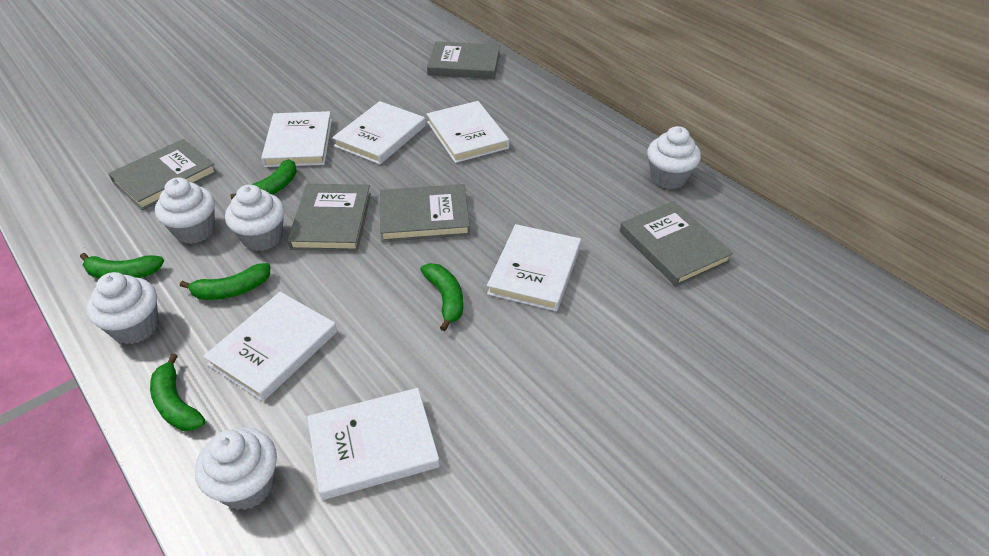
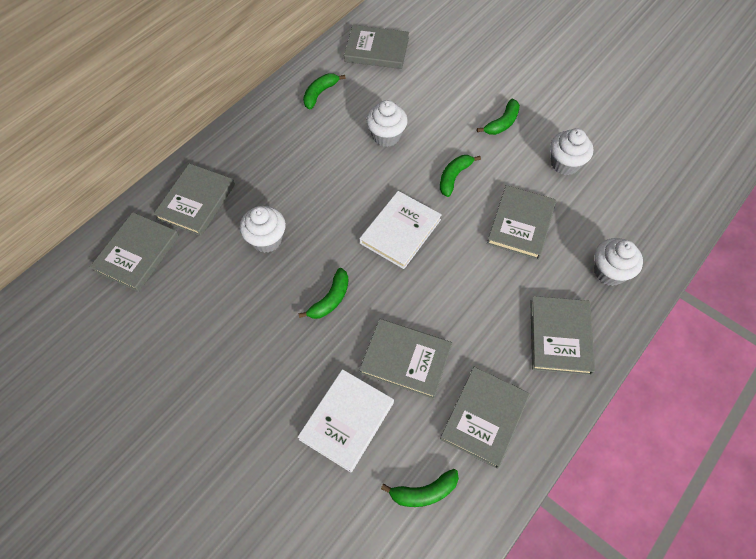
grey book: 5 -> 7
white book: 6 -> 2
white cupcake: 5 -> 4

